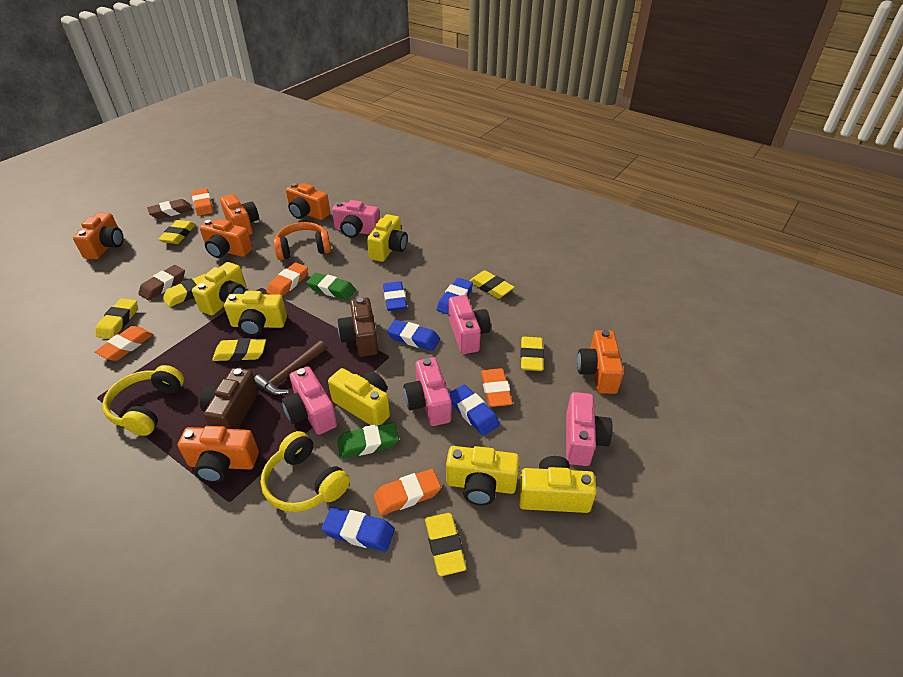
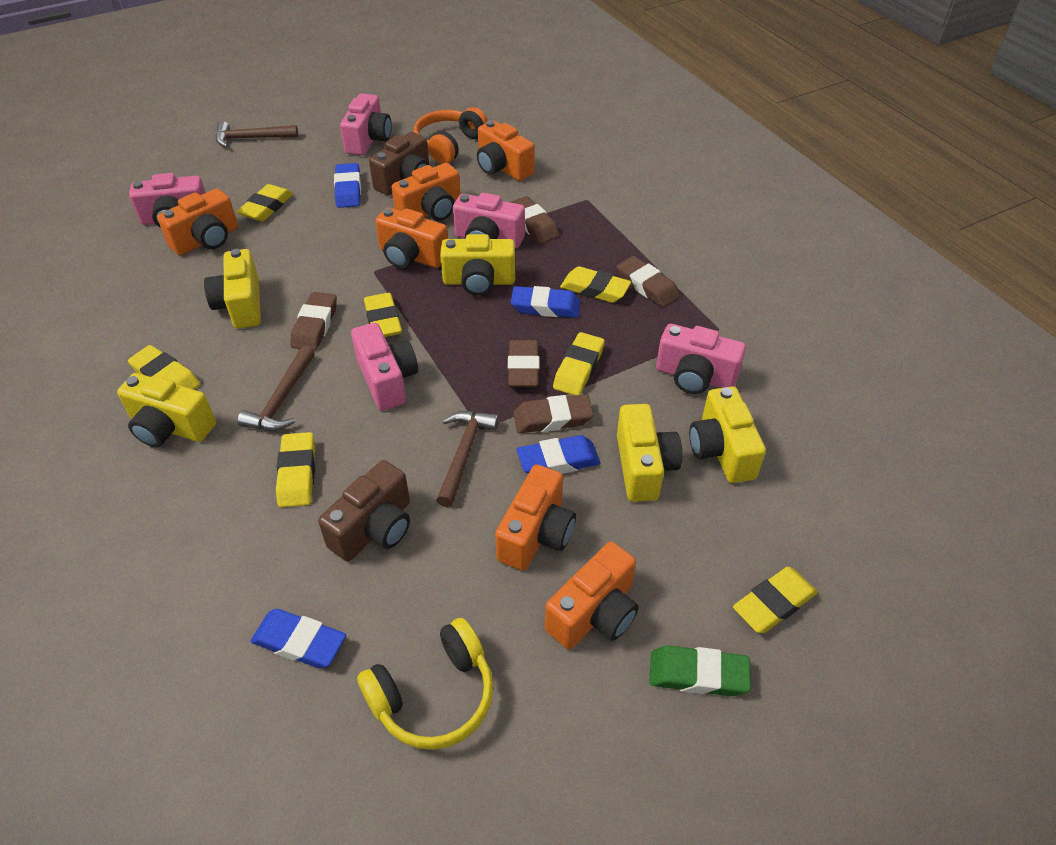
blue eraser: 5 -> 4
brown eraser: 2 -> 5
brown hammer: 1 -> 3
green eraser: 2 -> 1
orange eraser: 5 -> 0
yellow camera: 6 -> 5
yellow headphones: 2 -> 1

